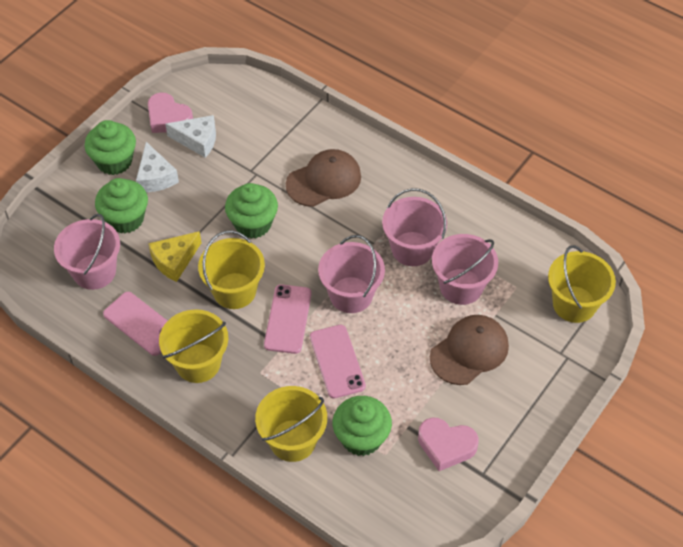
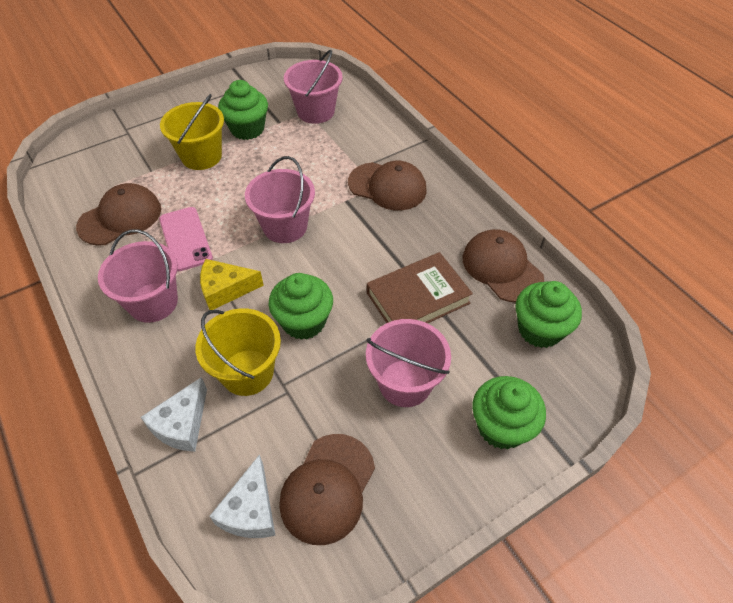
brown book: 0 -> 1
brown cap: 2 -> 4
pink heart: 2 -> 0
pink phone: 3 -> 1
yellow bucket: 4 -> 2

